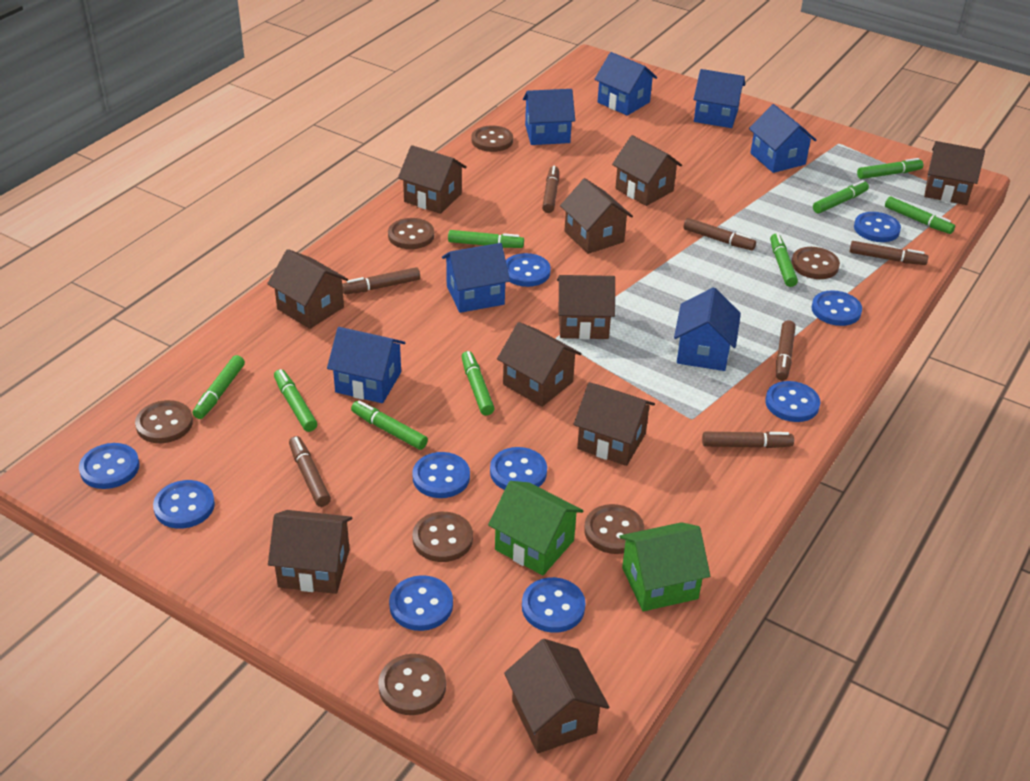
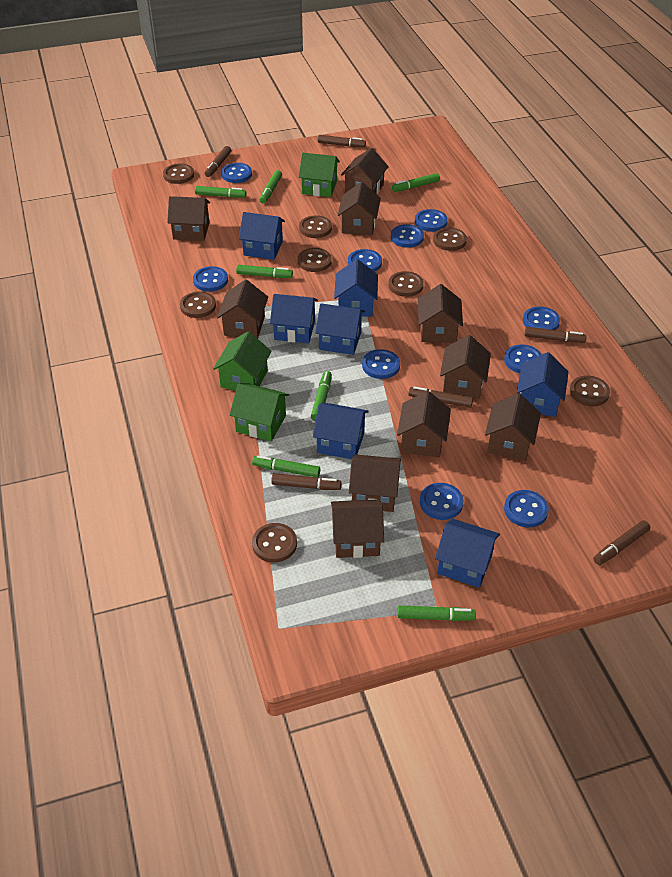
brown button: 7 -> 8
brown marker: 7 -> 6
green house: 2 -> 3
green marker: 9 -> 7

